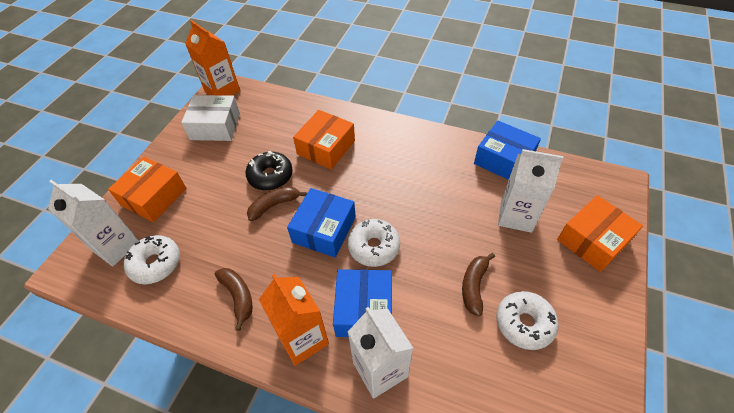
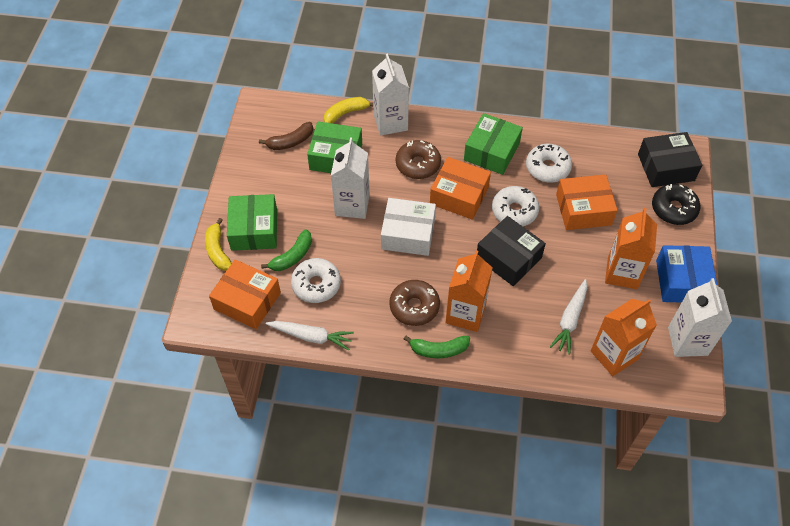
black box: 0 -> 2
blue box: 3 -> 1
brown banana: 3 -> 1
brown donut: 0 -> 2
green banana: 0 -> 2
green box: 0 -> 3
orange carton: 2 -> 3
white carrot: 0 -> 2
yellow banana: 0 -> 2

